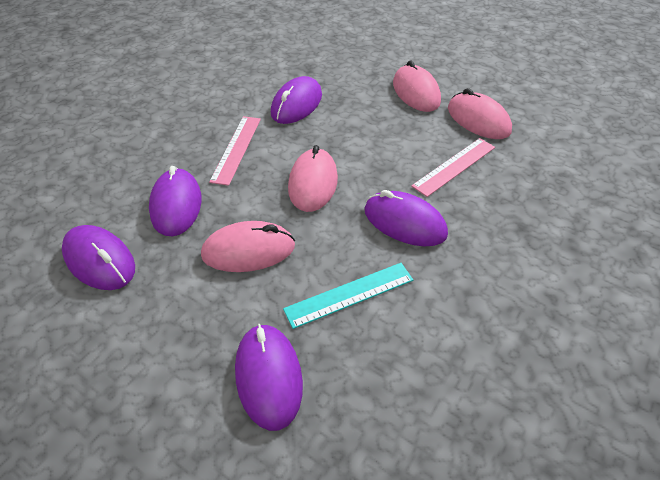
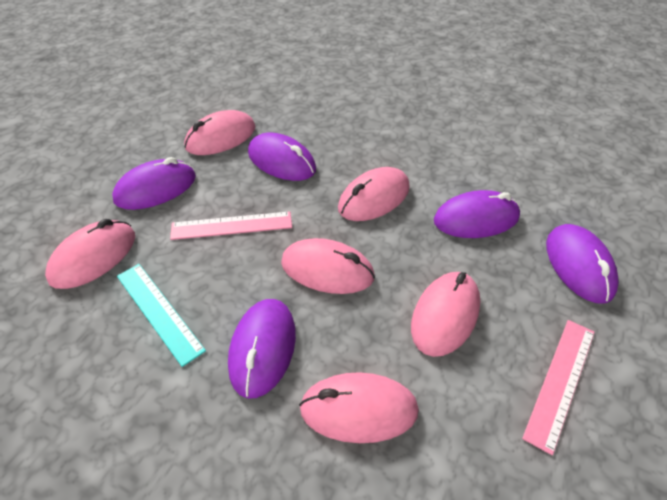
pink mouse: 4 -> 6

